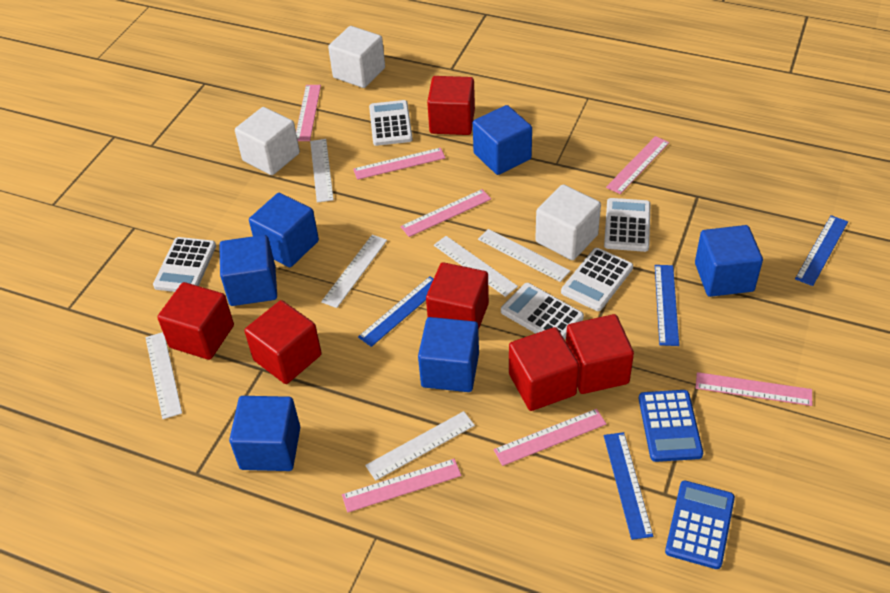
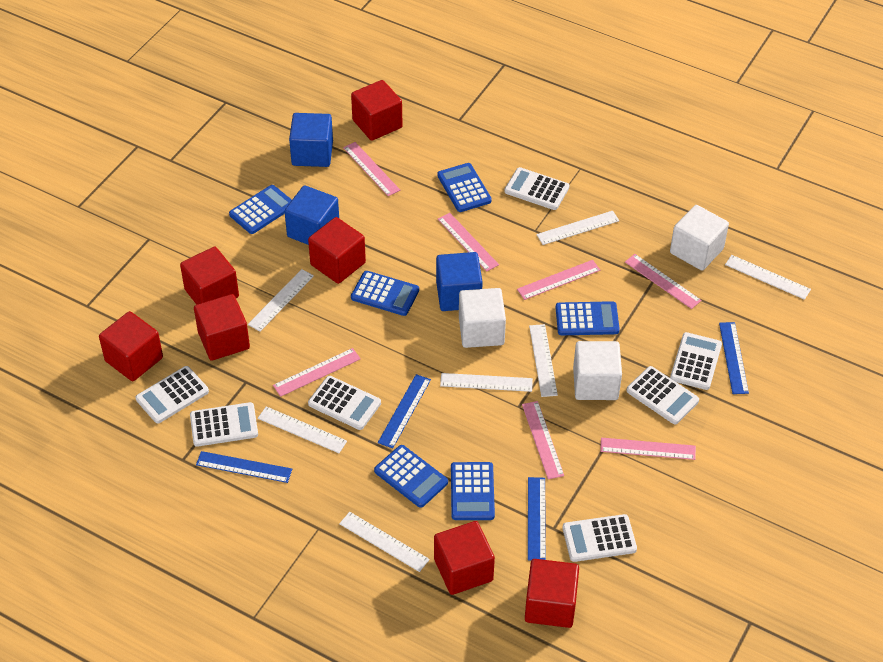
blue calculator: 2 -> 6
blue cube: 6 -> 3
red cube: 6 -> 7
white calculator: 5 -> 7
white ruler: 6 -> 7

